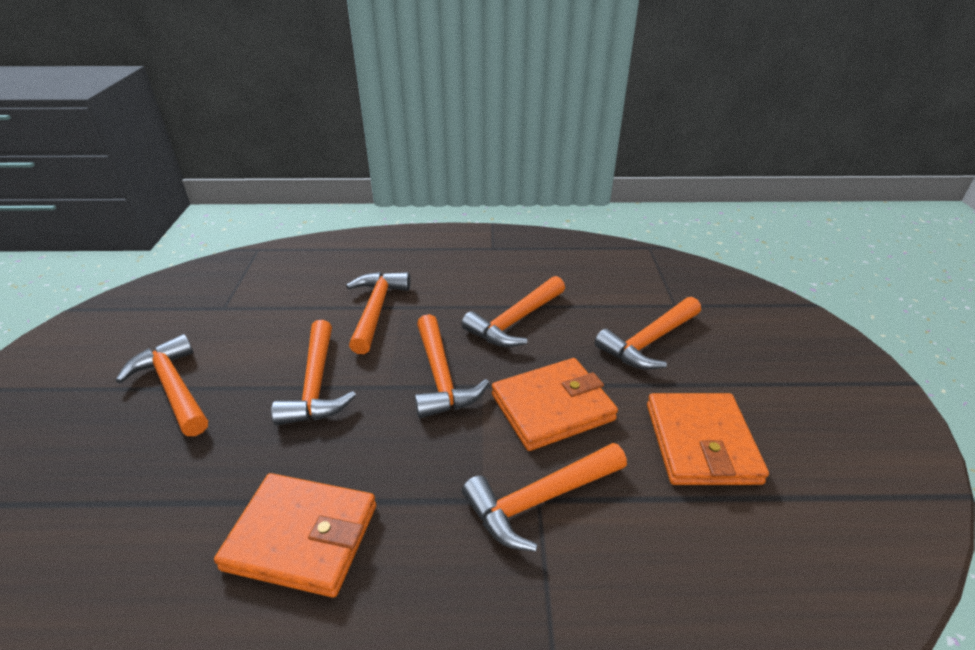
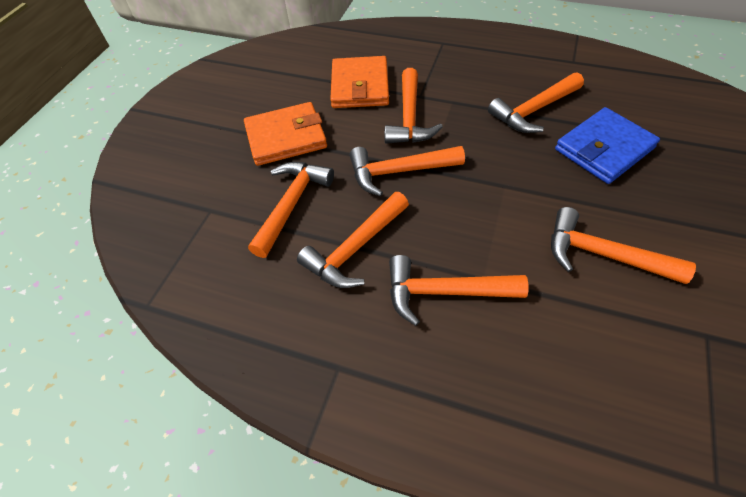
blue wallet: 0 -> 1
orange wallet: 3 -> 2

